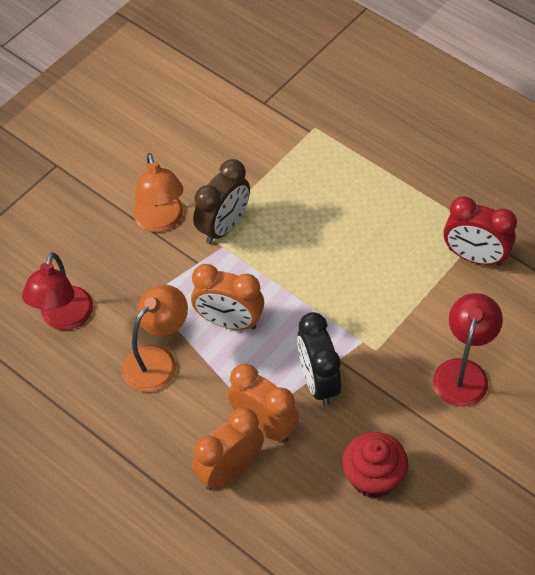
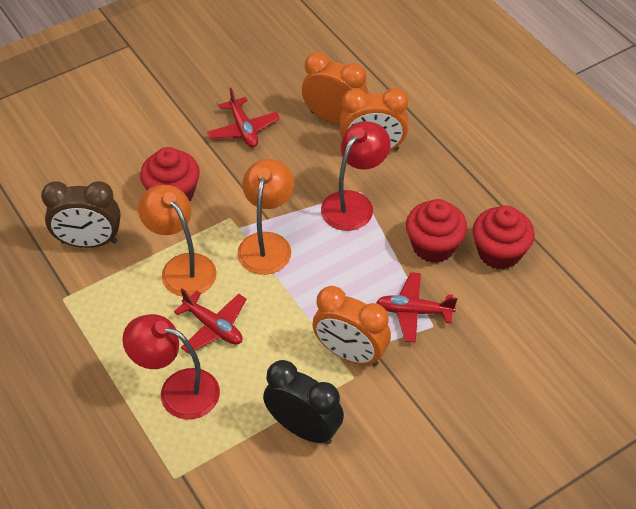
red clock: 1 -> 0
red cupcake: 1 -> 3
red plane: 0 -> 3

